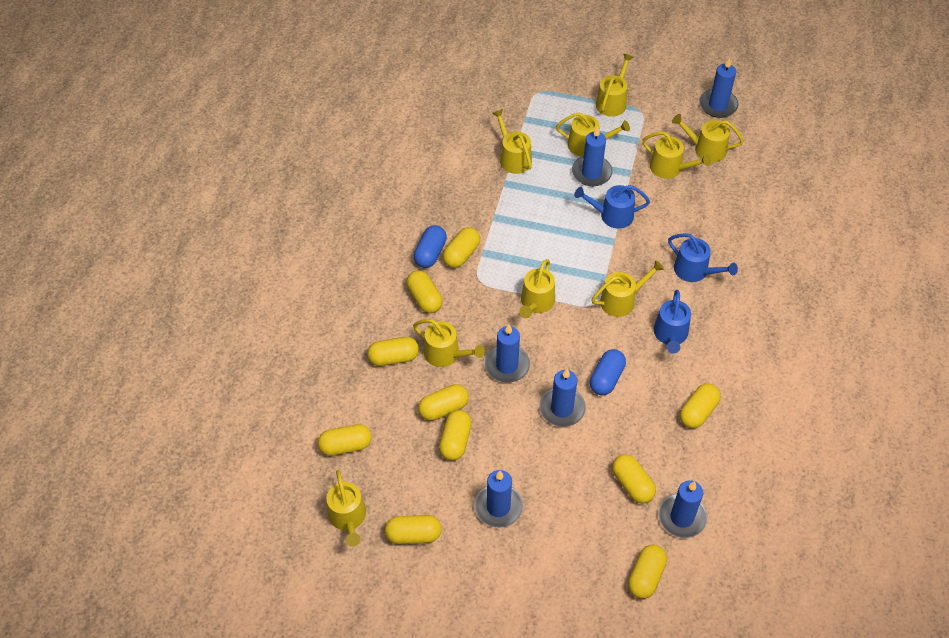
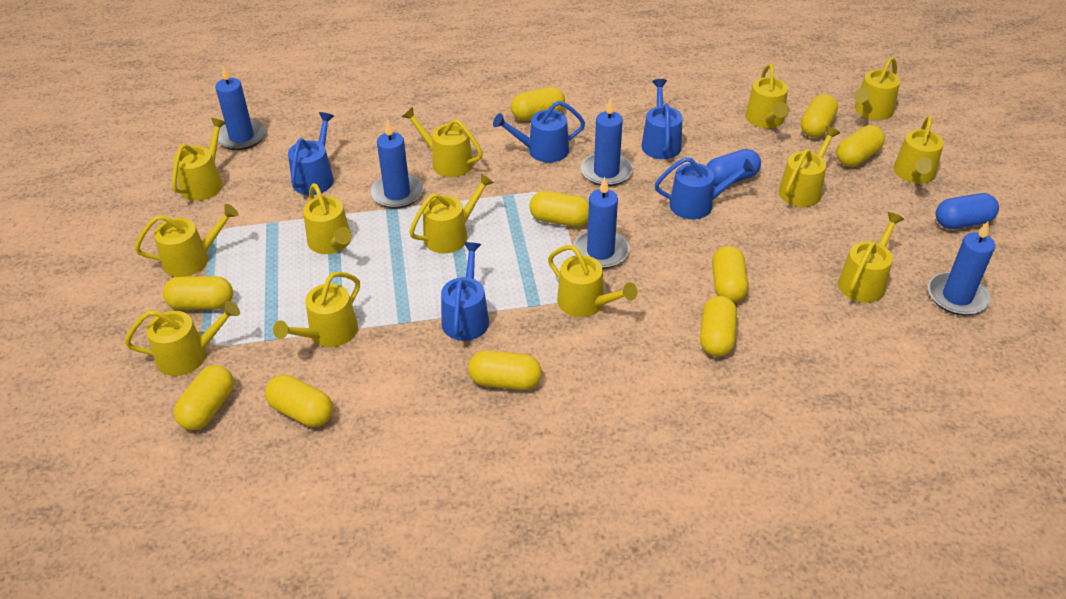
blue candle: 6 -> 5
blue watering can: 3 -> 5
yellow watering can: 9 -> 13

